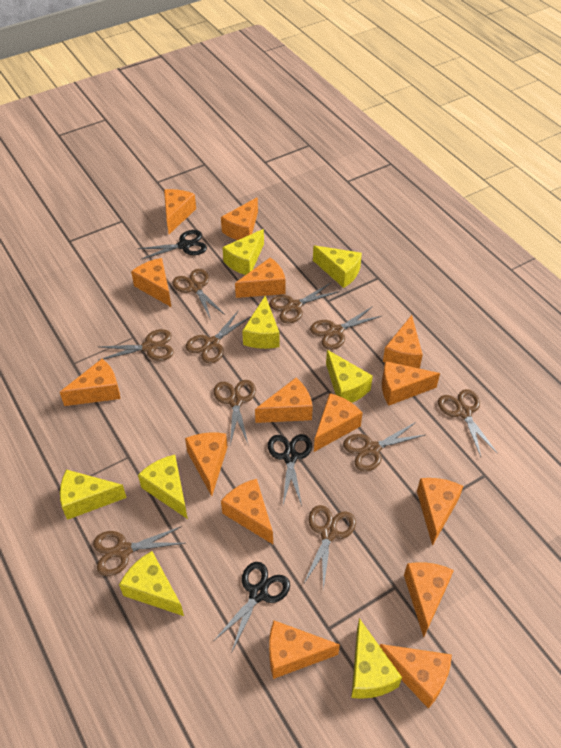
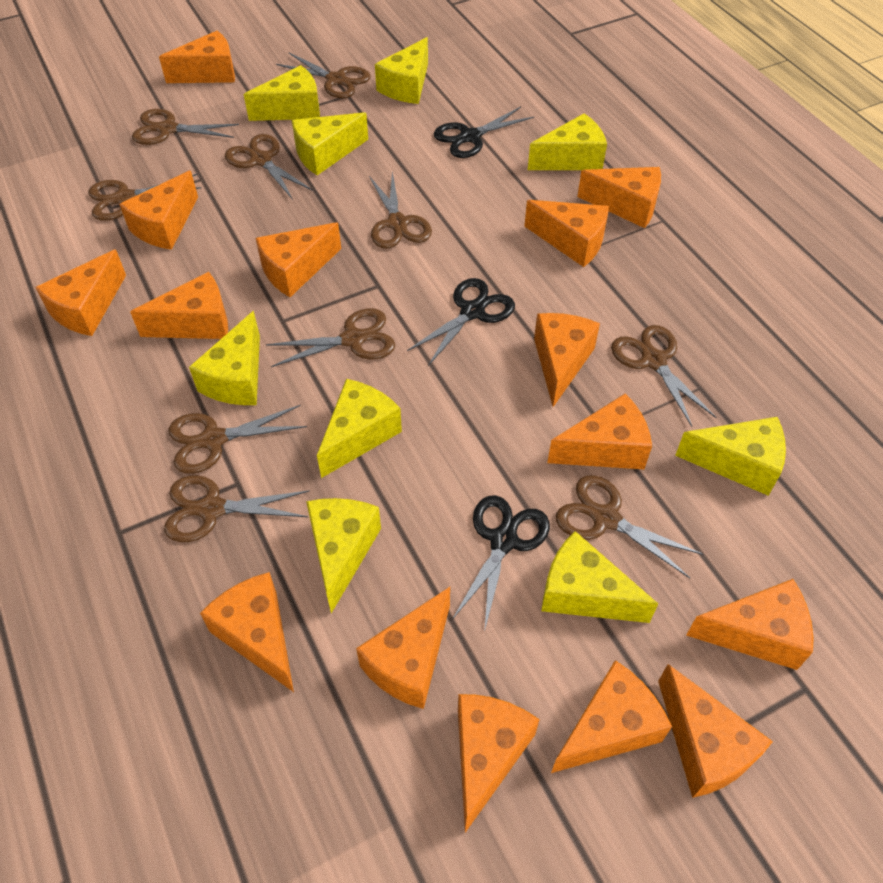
yellow cheese: 8 -> 9

